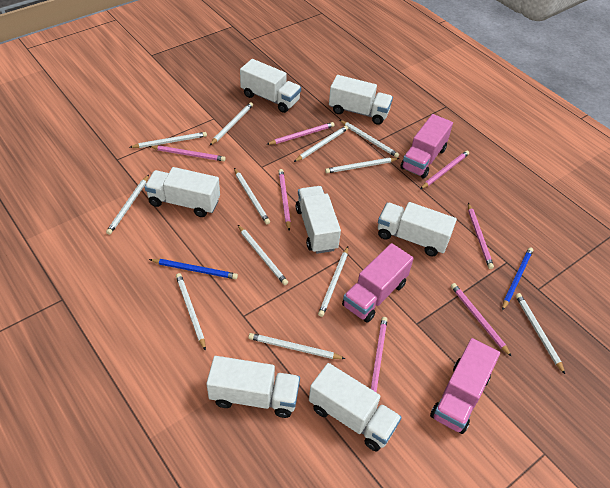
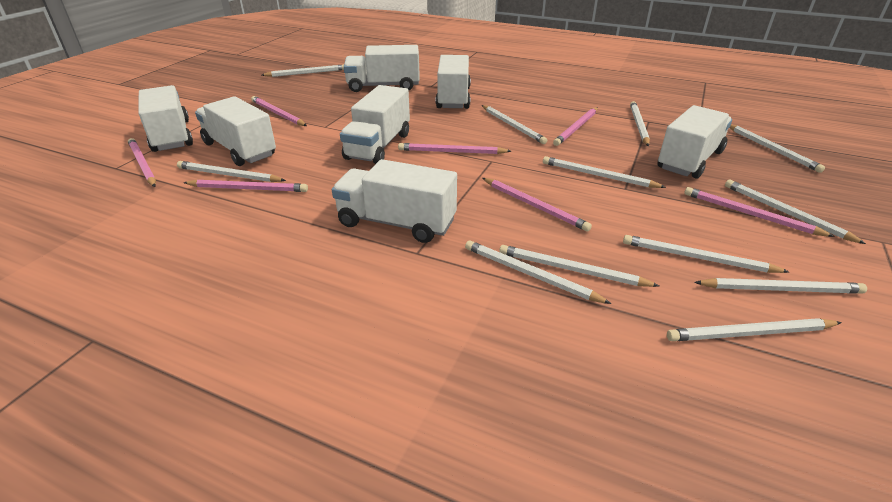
blue pencil: 2 -> 0
pink truck: 3 -> 0

